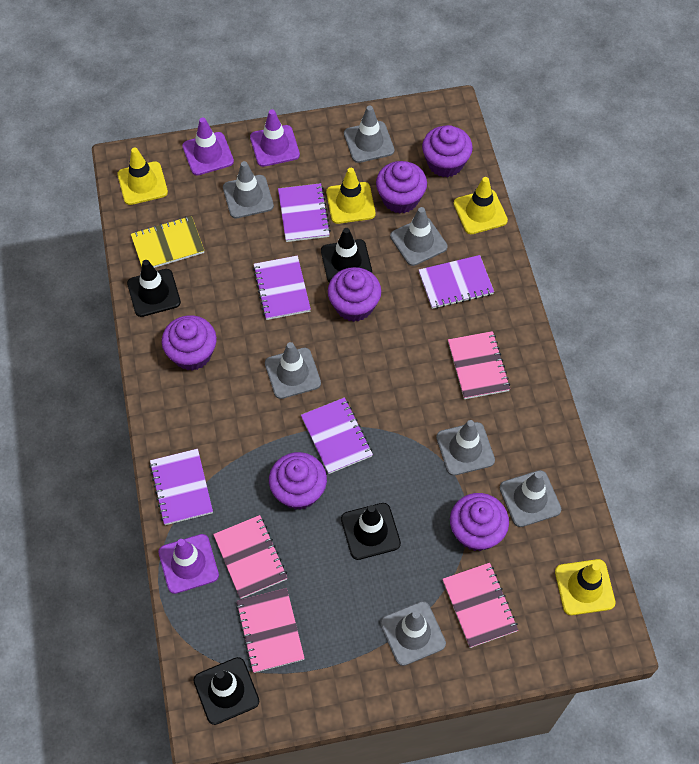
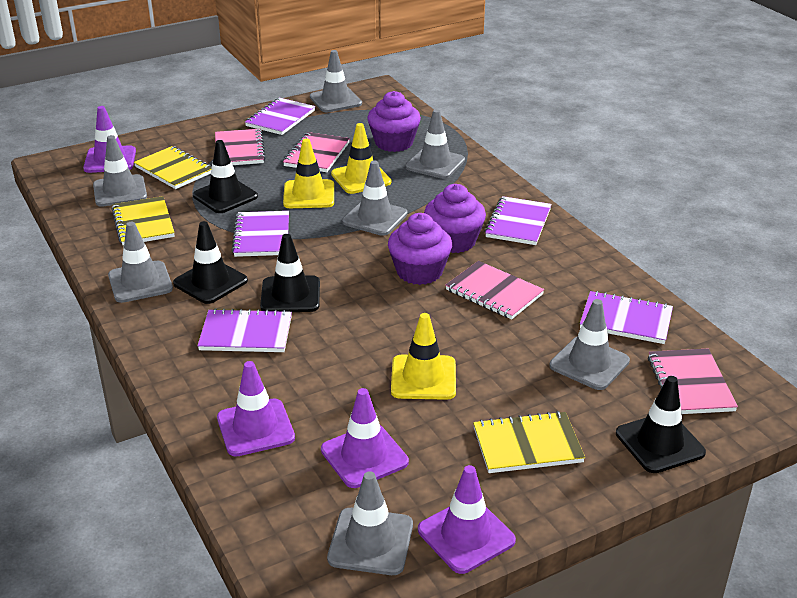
purple cupcake: 6 -> 3
purple traffic cone: 3 -> 4
yellow notebook: 1 -> 3
yellow traffic cone: 4 -> 3

